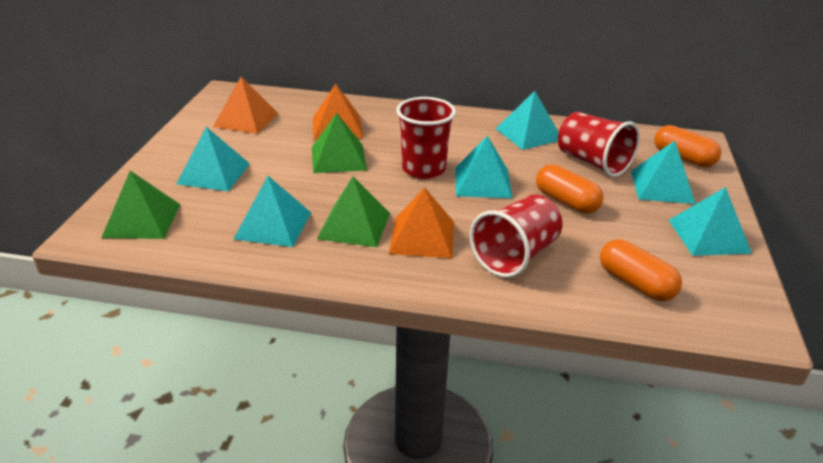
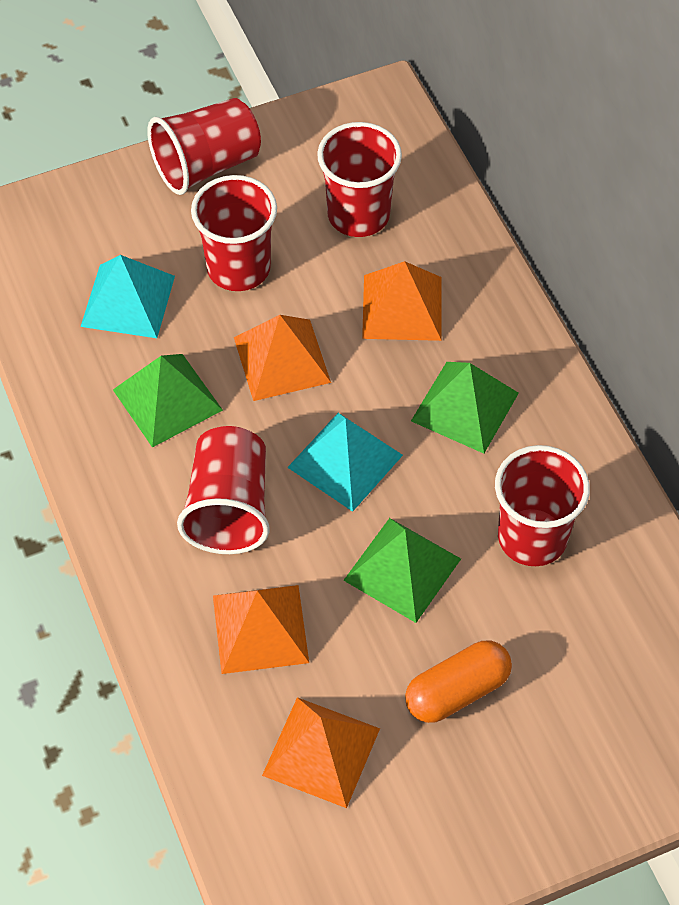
orange capsule: 3 -> 1
orange pyramid: 3 -> 4
red cup: 3 -> 5
turquoise pyramid: 6 -> 2

